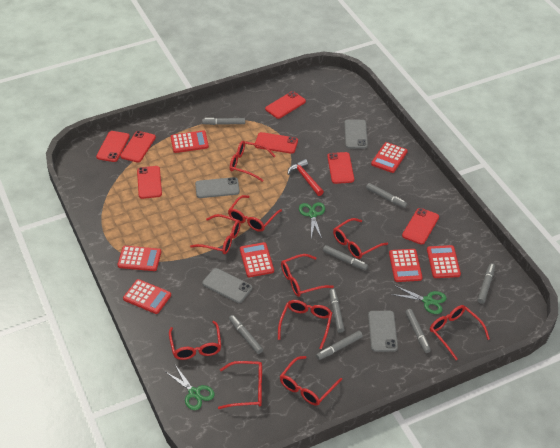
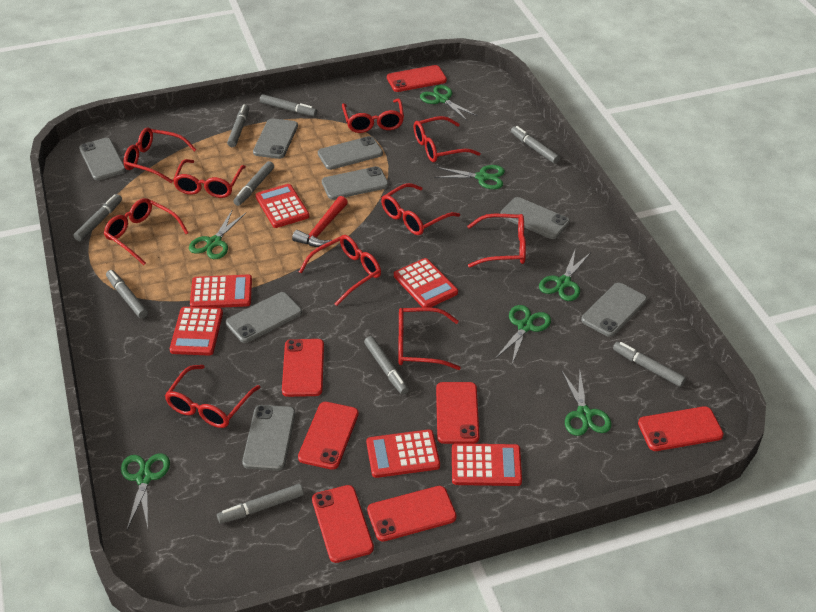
green scissors: 3 -> 7
grey marker: 8 -> 9
grey phone: 4 -> 8
red calculator: 7 -> 6

